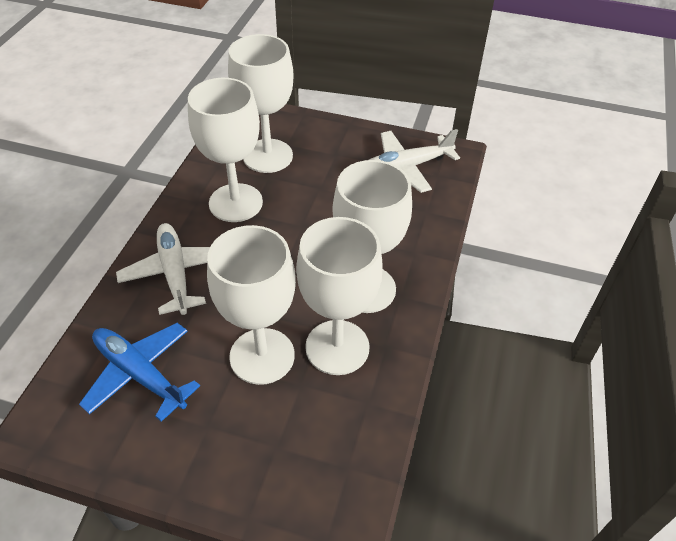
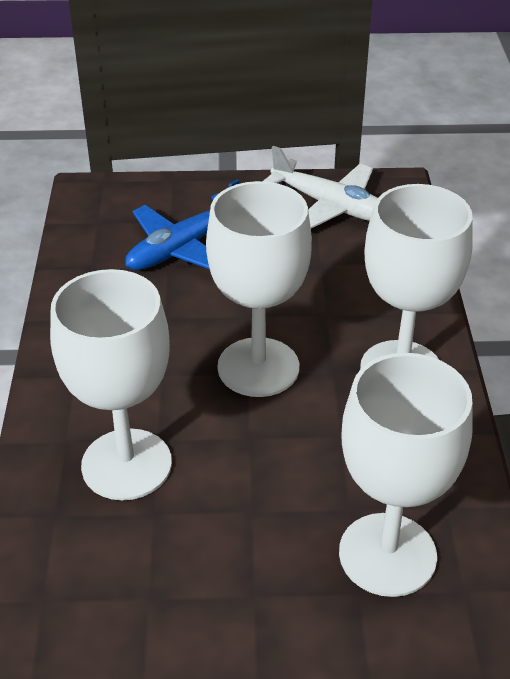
white goblet: 5 -> 4
white plane: 2 -> 1

